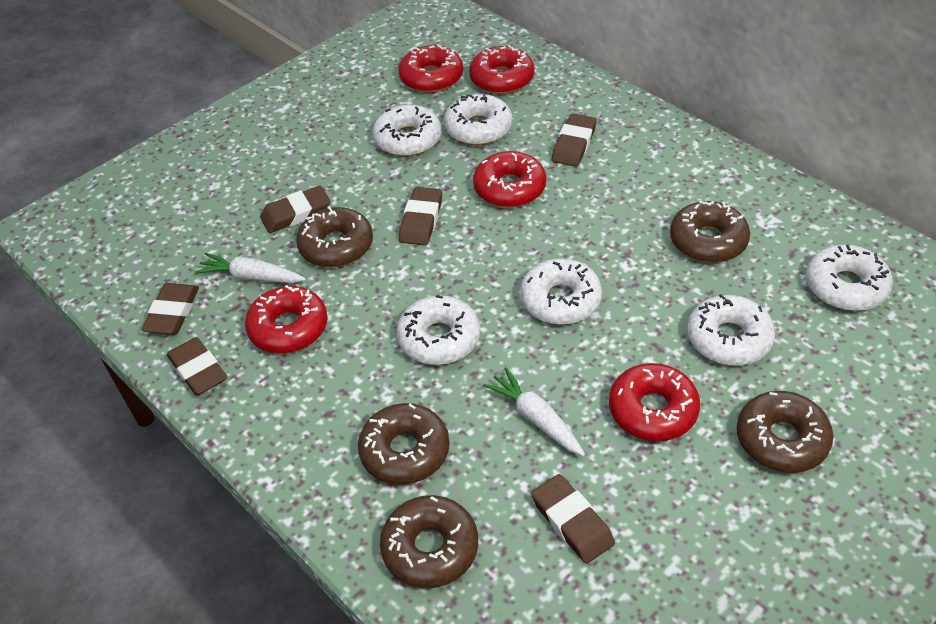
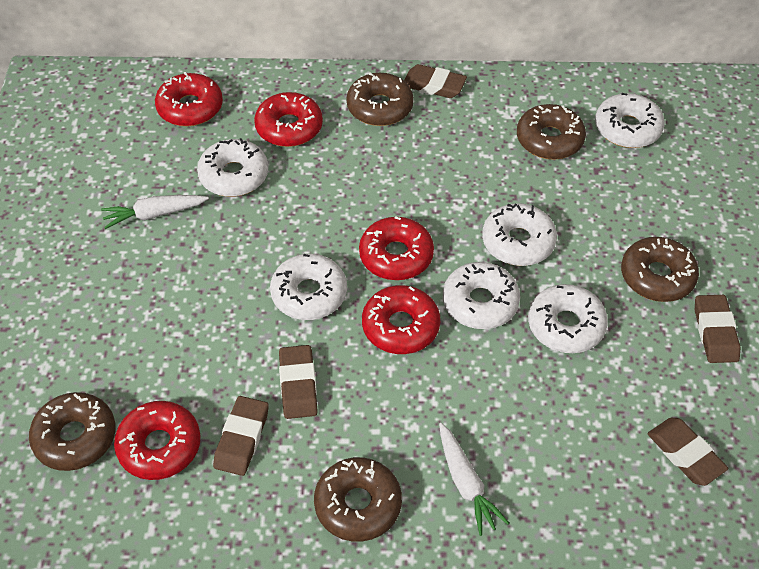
brown eraser: 6 -> 5

